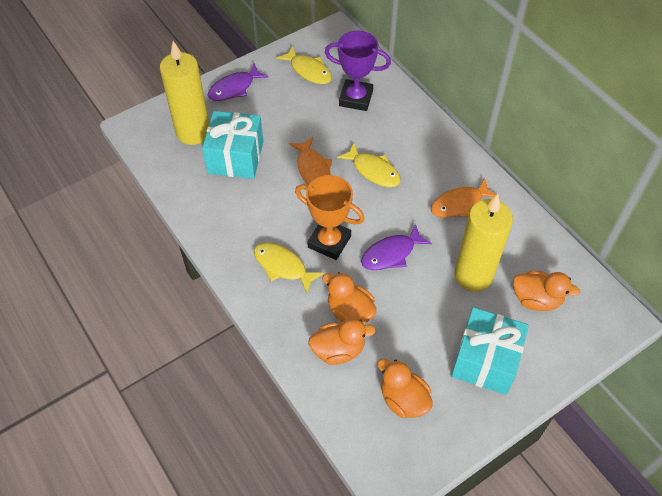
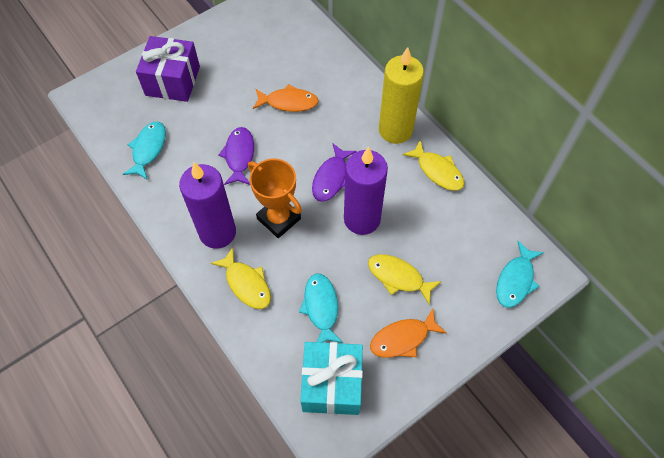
orange duck: 4 -> 0
purple candle: 0 -> 2
purple gift: 0 -> 1
purple trophy: 1 -> 0
turquoise fish: 0 -> 3
turquoise gift: 2 -> 1
yellow candle: 2 -> 1

